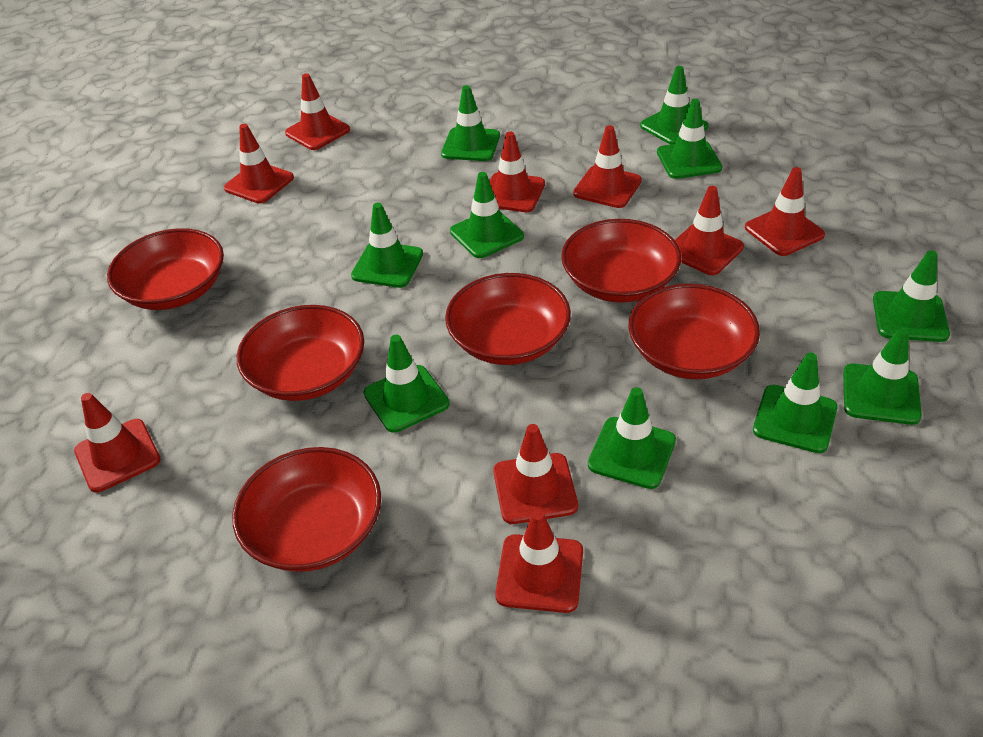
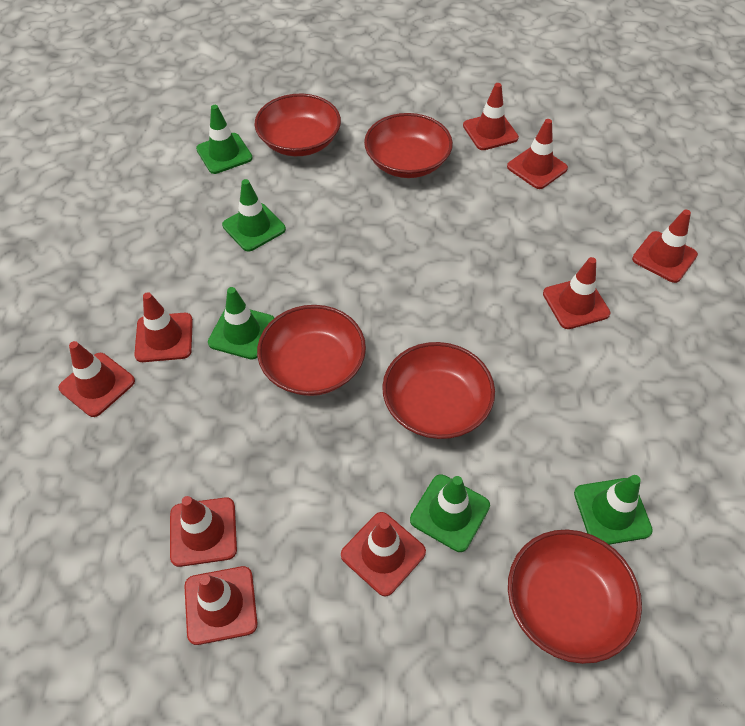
green traffic cone: 10 -> 5
red bowl: 6 -> 5

